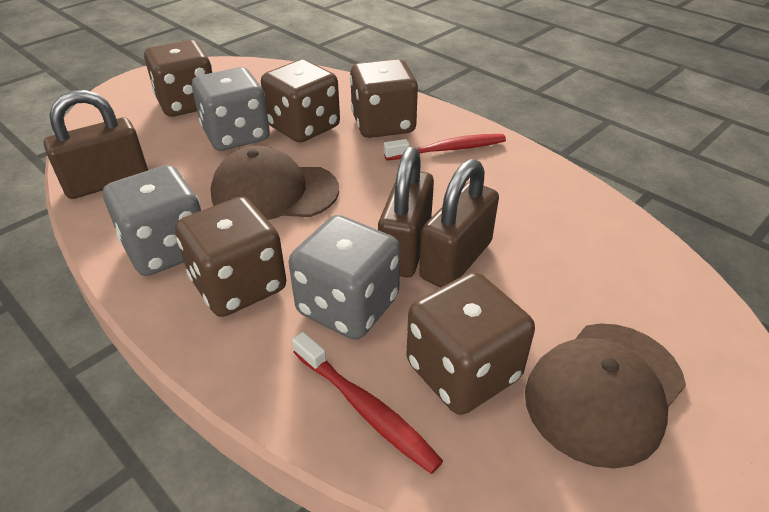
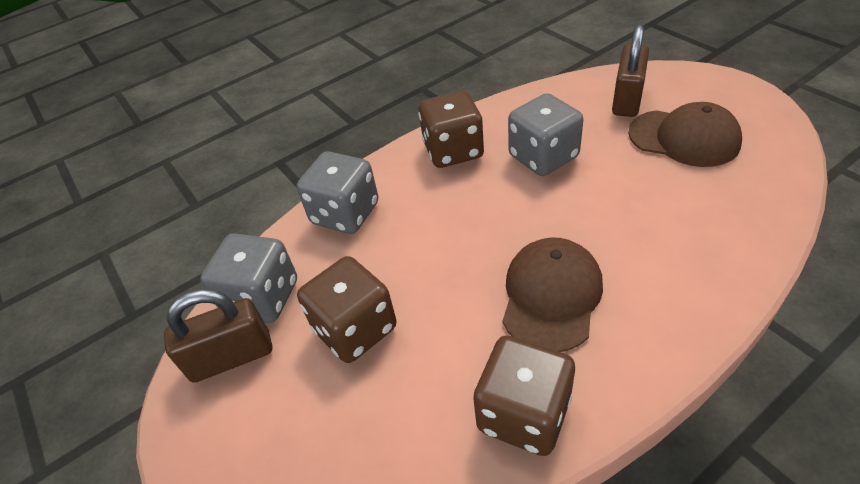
brown dice: 5 -> 3
brown padlock: 3 -> 2
red toothbrush: 2 -> 0

